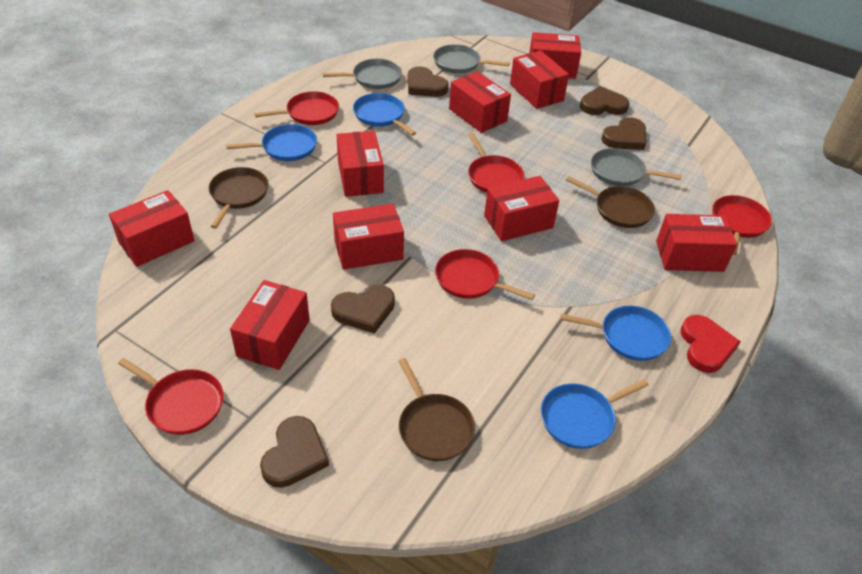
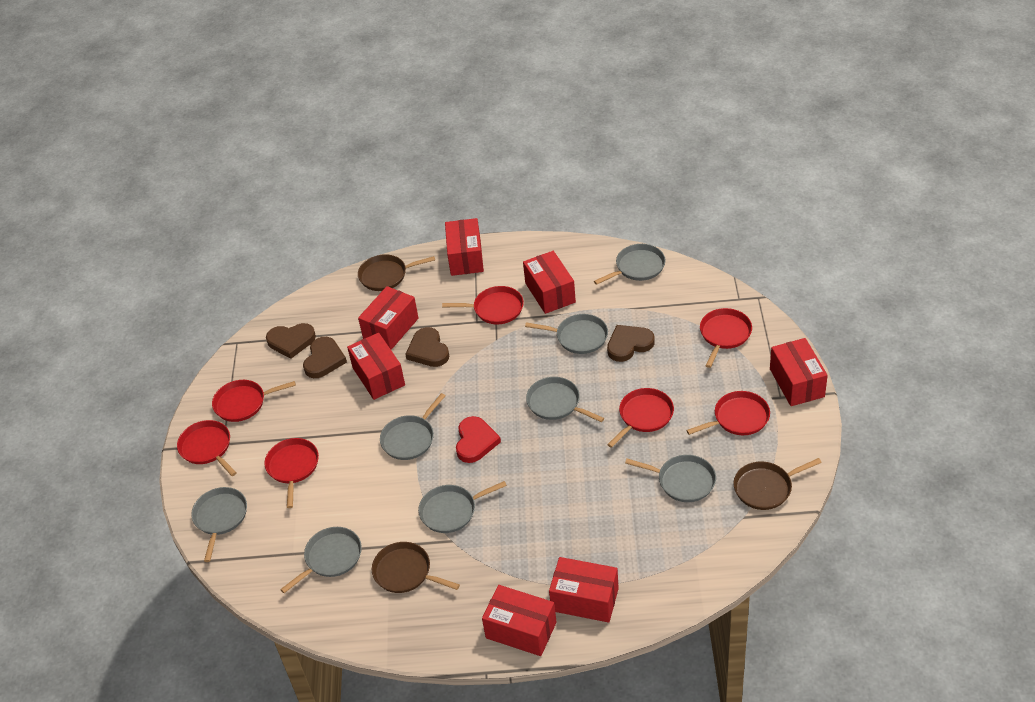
blue pan: 4 -> 0
brown heart: 5 -> 4
grey pan: 3 -> 8
red box: 9 -> 7
red pan: 5 -> 7

